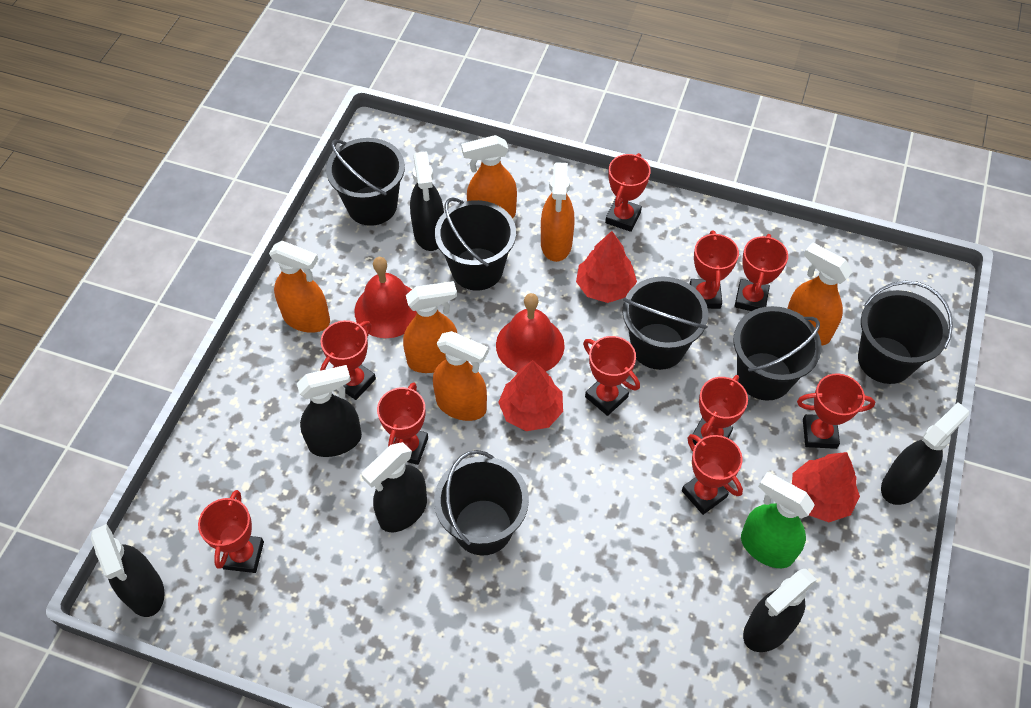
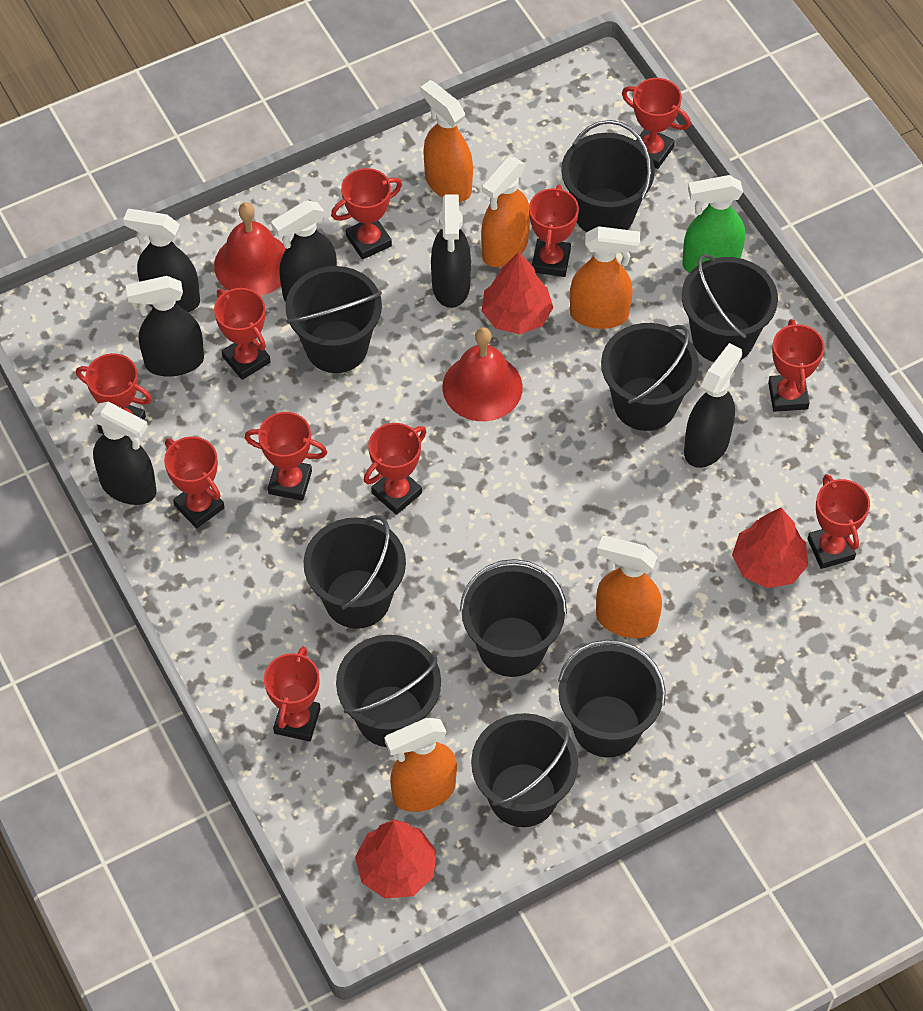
black bucket: 6 -> 9
orange spray bottle: 6 -> 5
red trophy: 10 -> 11

